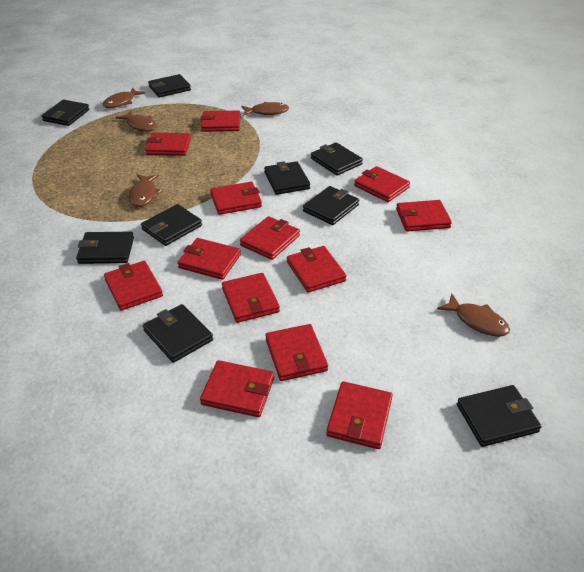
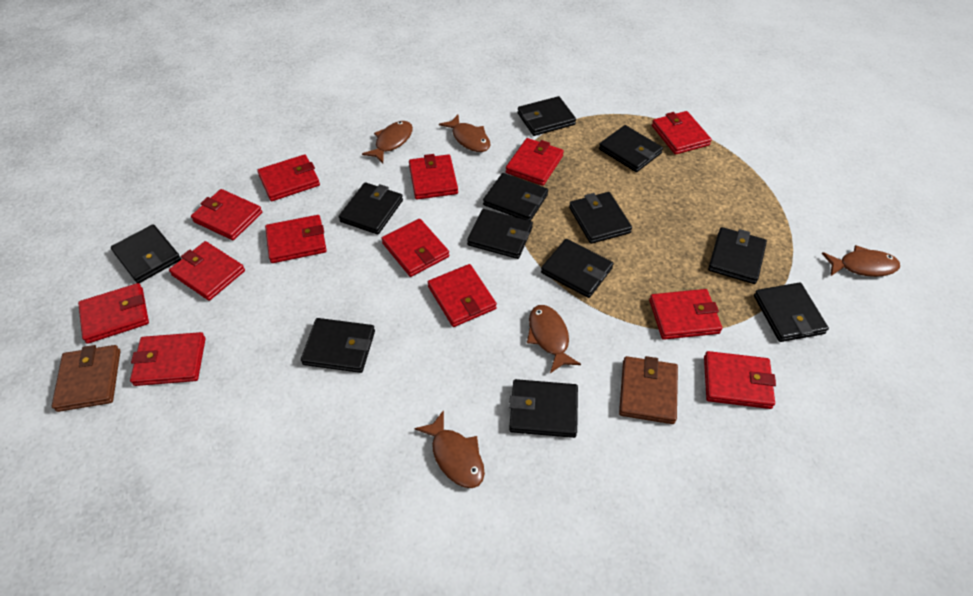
black wallet: 9 -> 12
brown wallet: 0 -> 2

